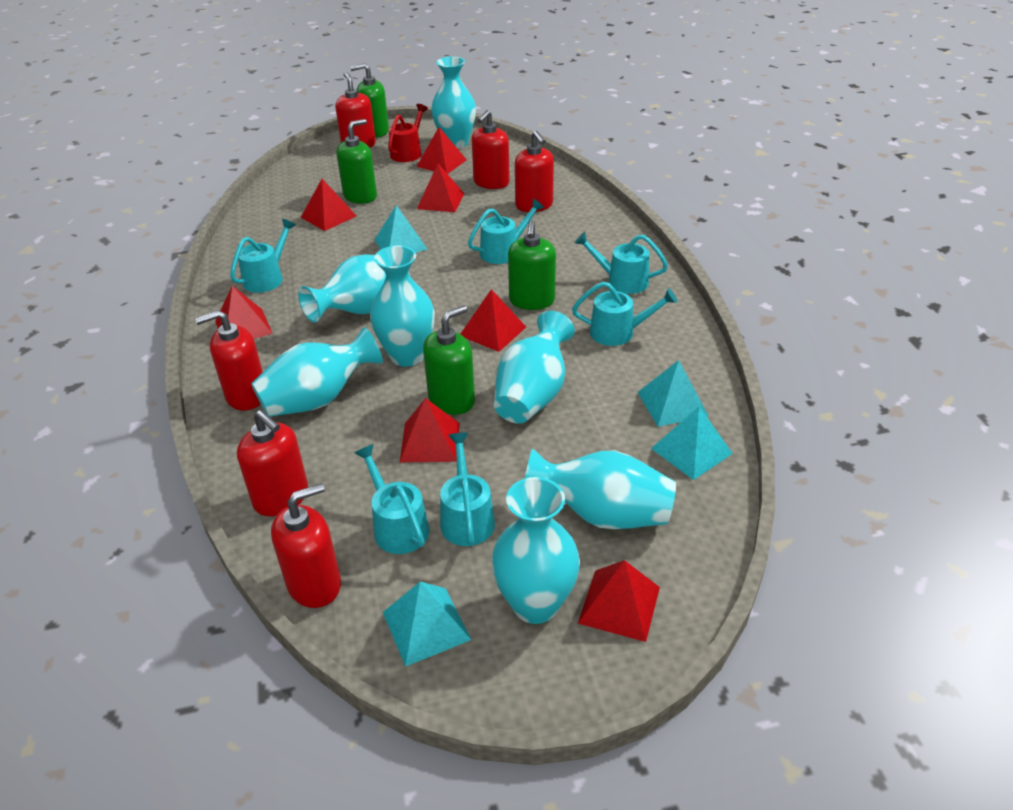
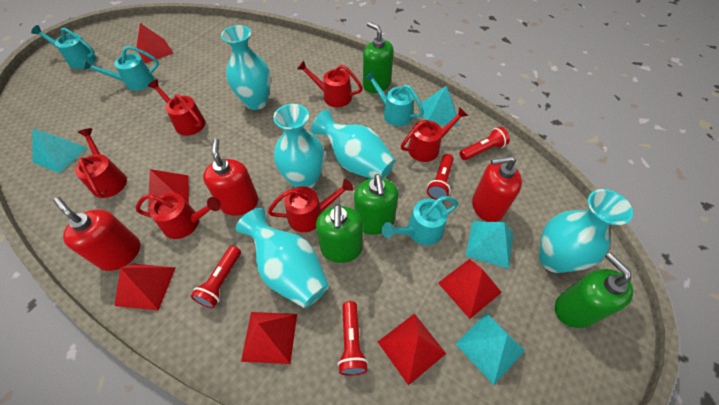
red flashlight: 0 -> 4
red pyramid: 7 -> 6
red soap dispenser: 6 -> 3
red watering can: 1 -> 6
turquoise vase: 7 -> 5
turquoise watering can: 6 -> 4

